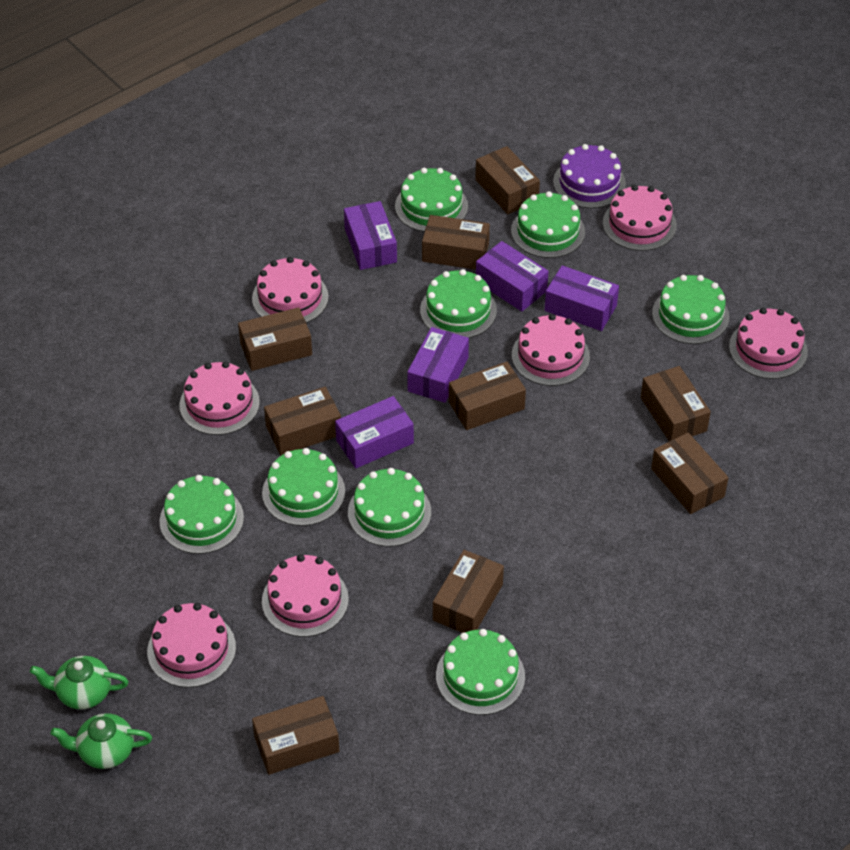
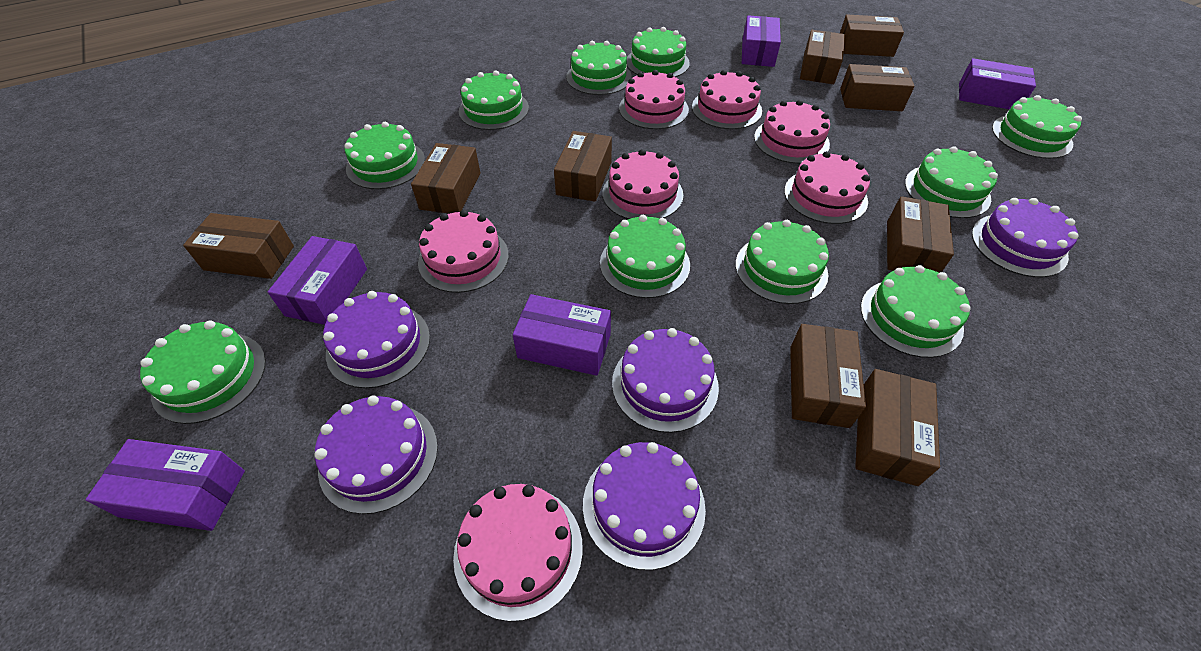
green cake: 8 -> 10
green teapot: 2 -> 0
purple cake: 1 -> 5

